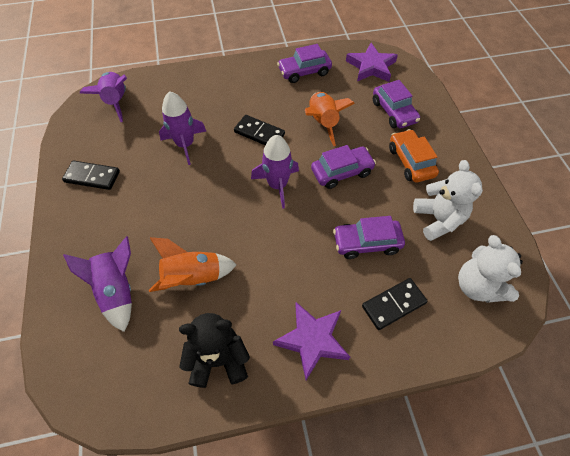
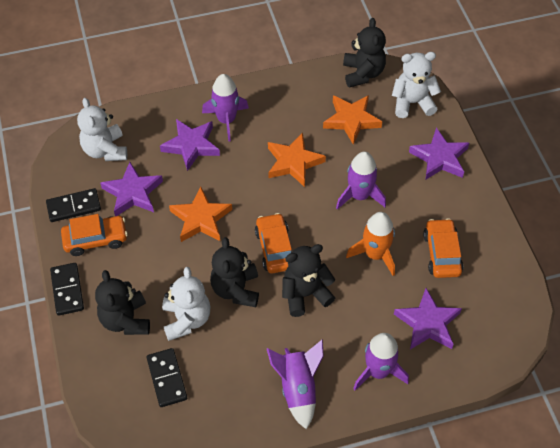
black teddy bear: 1 -> 4
orange car: 1 -> 3
orange rocket: 2 -> 1
orange star: 0 -> 3
purple car: 4 -> 0
purple star: 2 -> 4
white teddy bear: 2 -> 3

